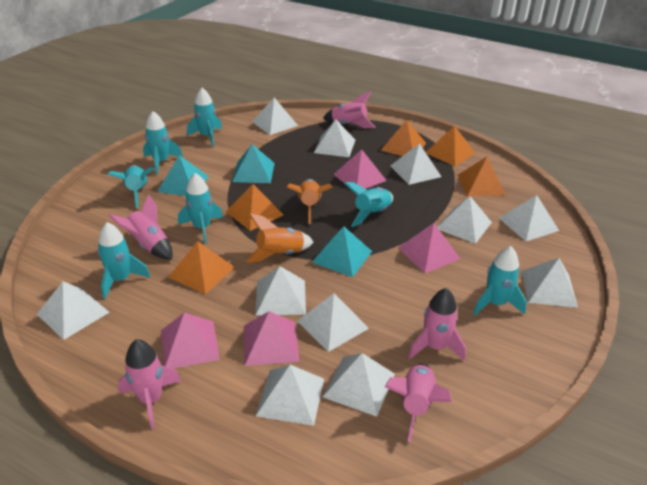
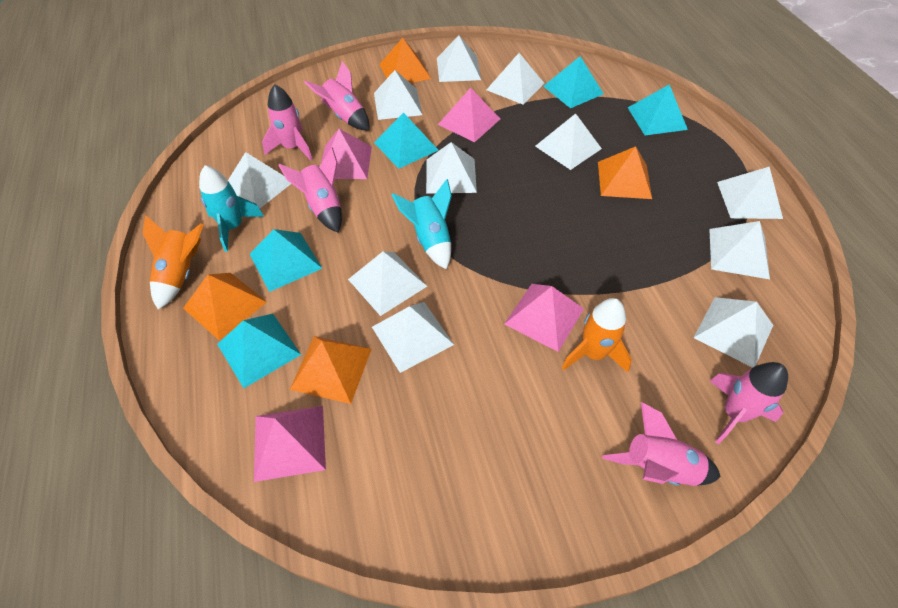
orange pyramid: 5 -> 4
turquoise pyramid: 3 -> 5
turquoise rocket: 7 -> 2

